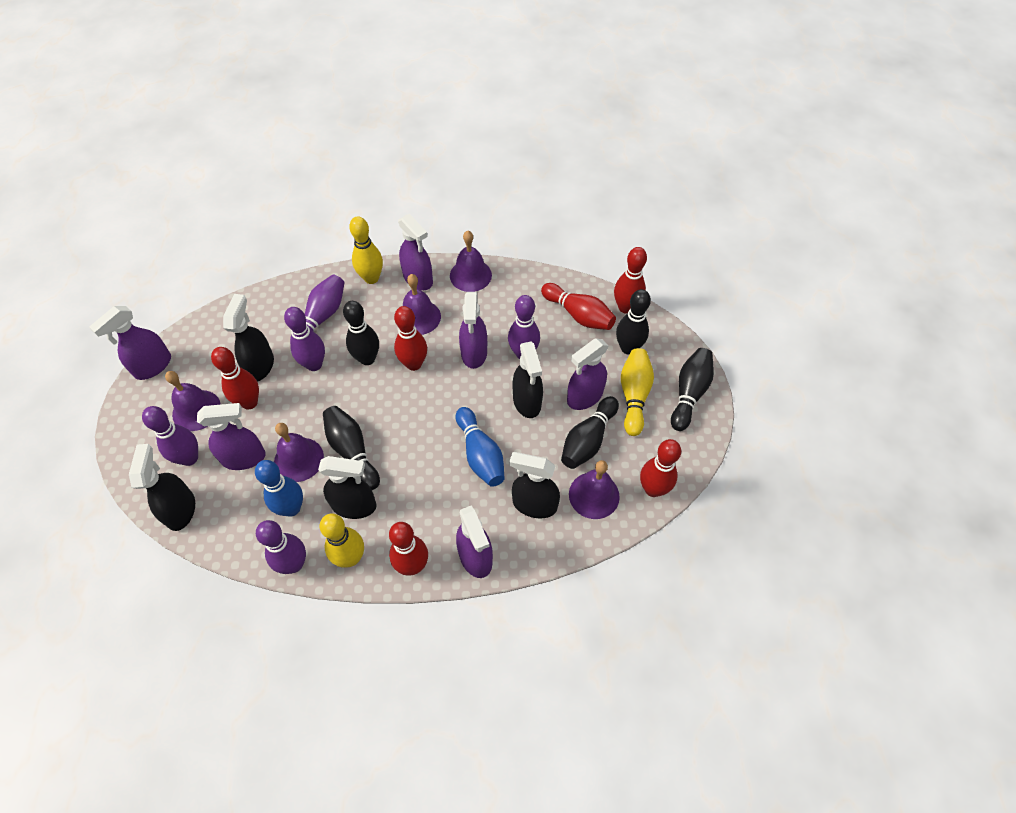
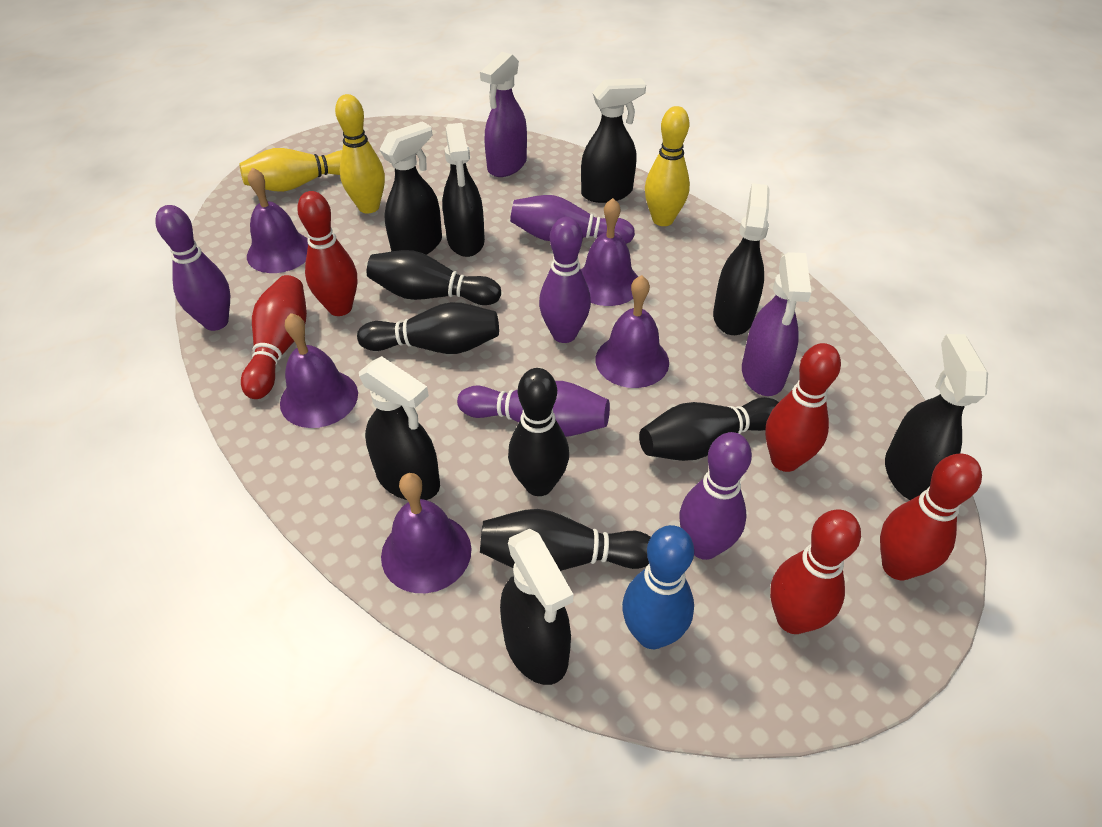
black spray bottle: 5 -> 7
blue bowling pin: 2 -> 1
purple spray bottle: 6 -> 2
red bowling pin: 6 -> 5

